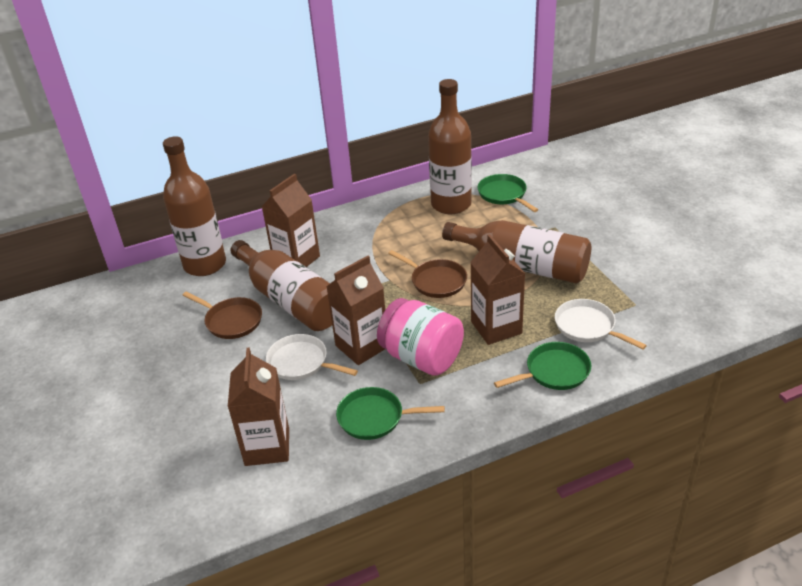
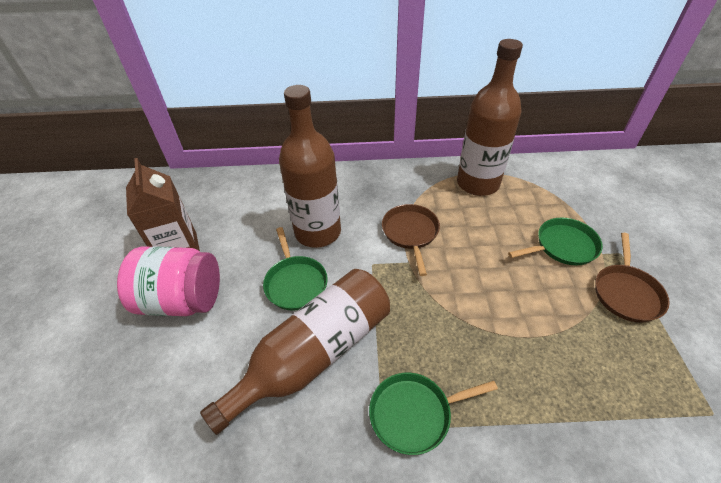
brown bottle: 4 -> 3
brown carton: 4 -> 1
white pan: 2 -> 0

